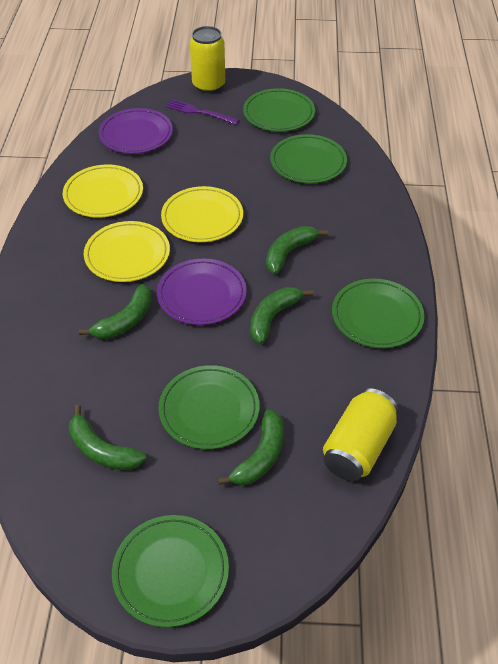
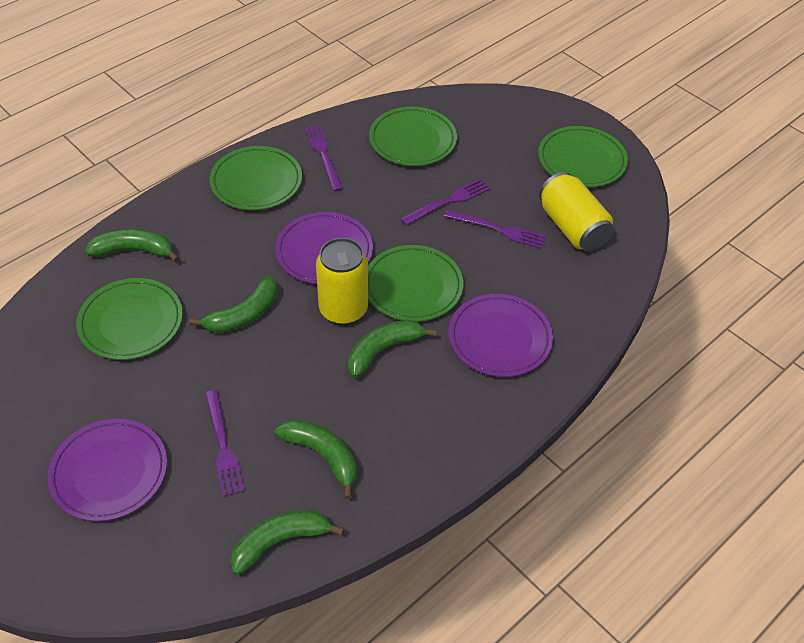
purple fork: 1 -> 4
purple plate: 2 -> 3
yellow plate: 3 -> 0

